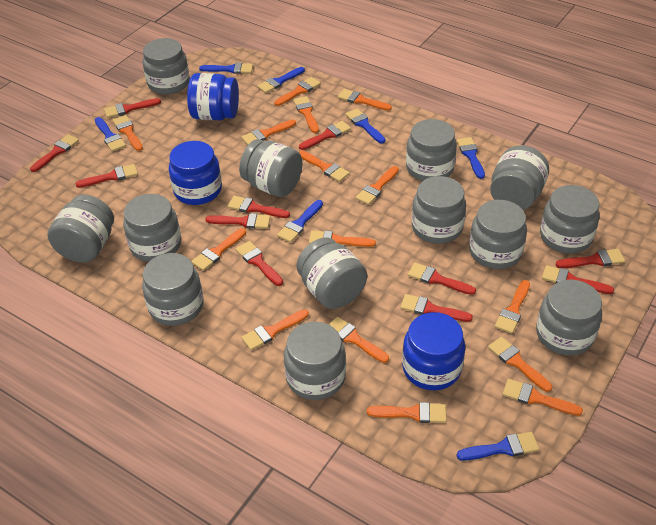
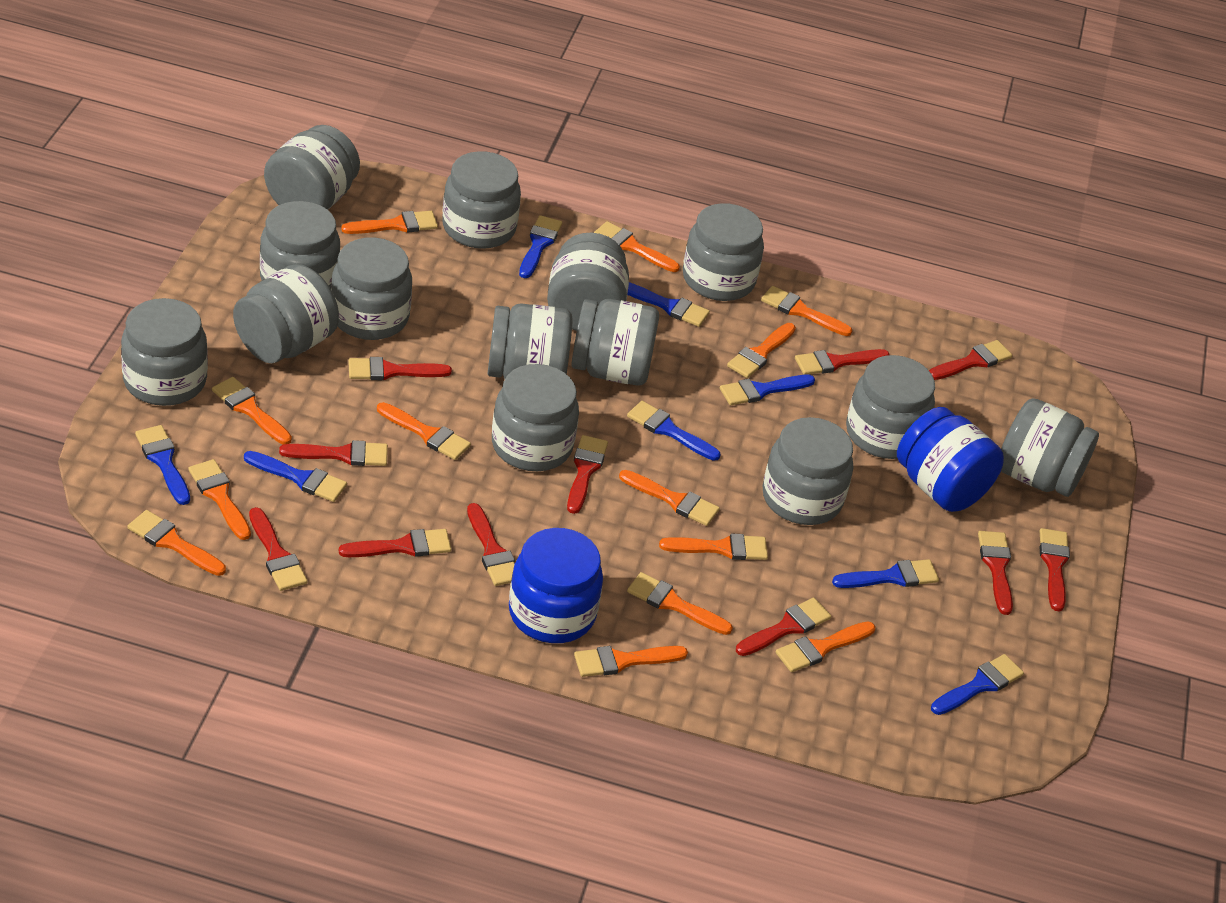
blue brush: 7 -> 8
blue jar: 3 -> 2
grey jar: 13 -> 14
orange brush: 15 -> 13

